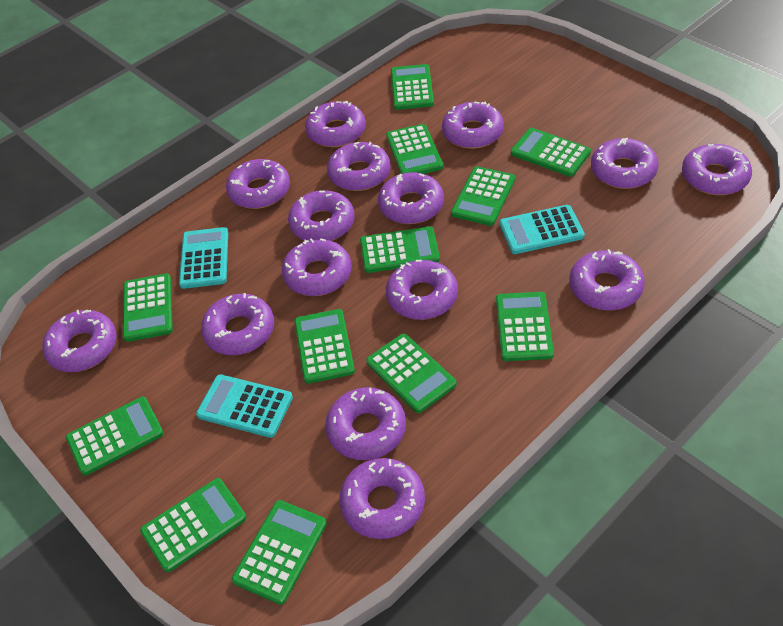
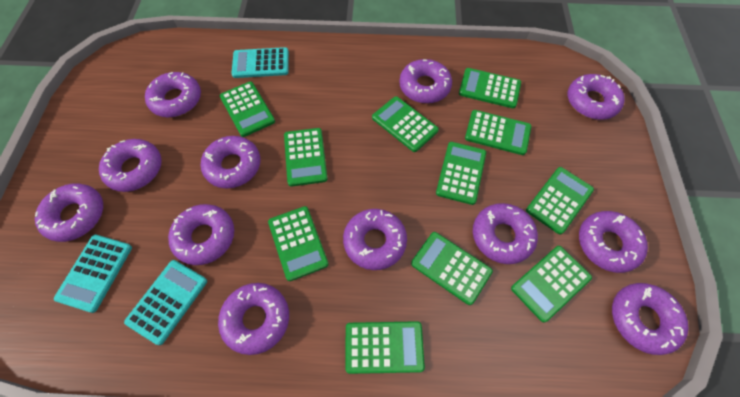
green calculator: 12 -> 11
purple donut: 15 -> 12

